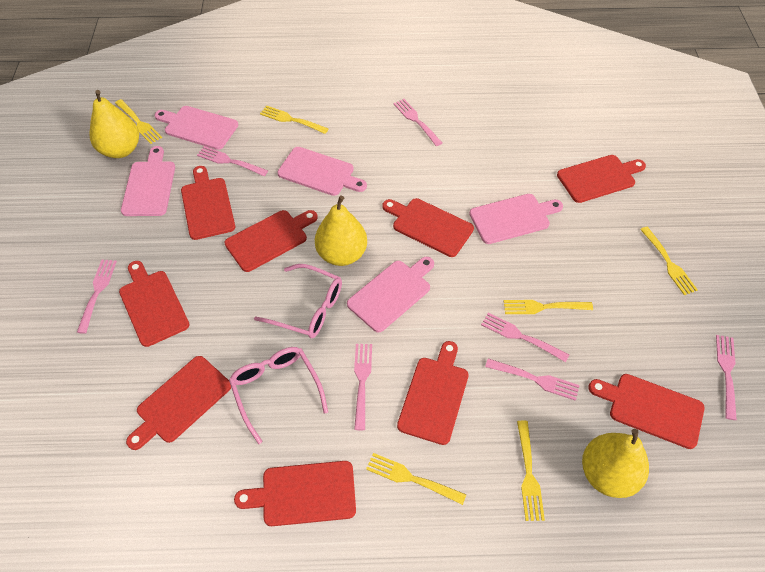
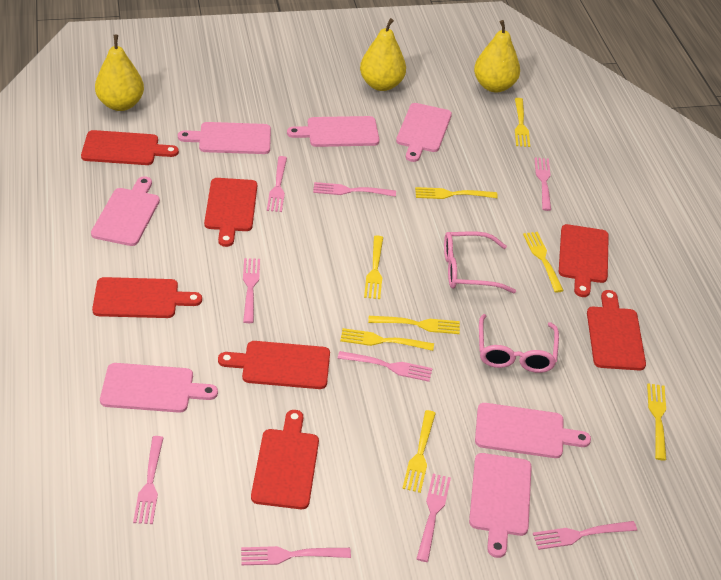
pink cutting board: 5 -> 7
pink fork: 7 -> 9
red cutting board: 9 -> 7
yellow fork: 6 -> 8

